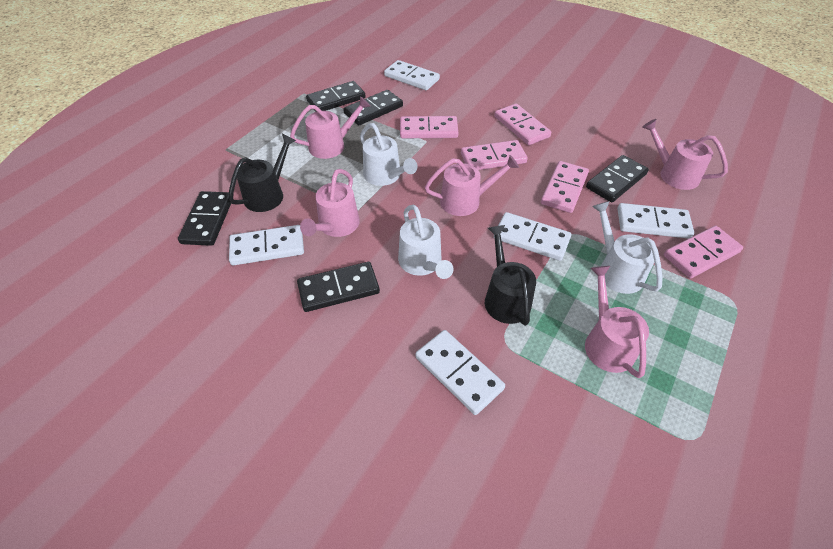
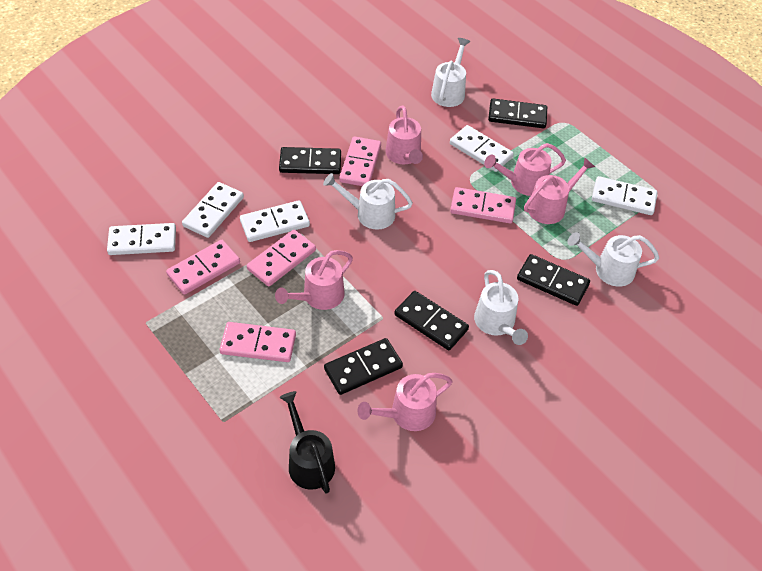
black watering can: 2 -> 1
white watering can: 3 -> 4

